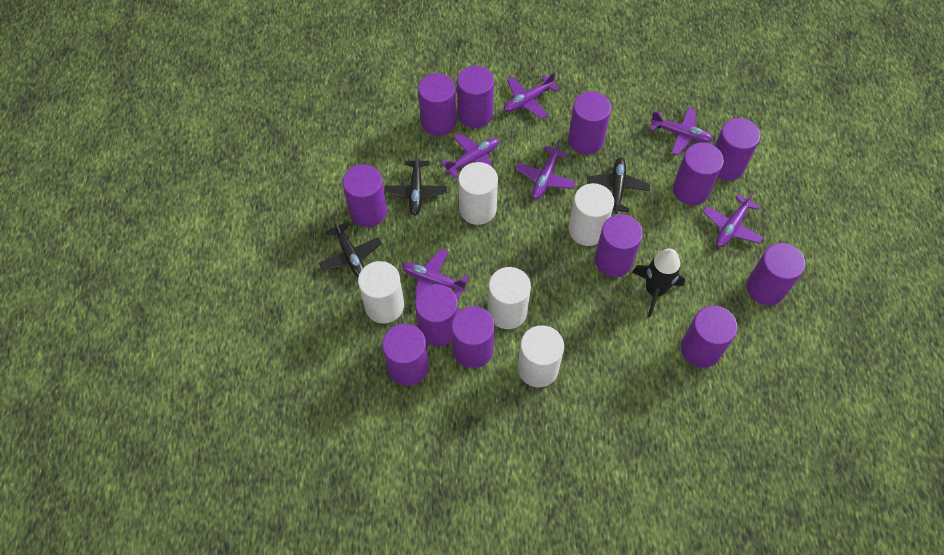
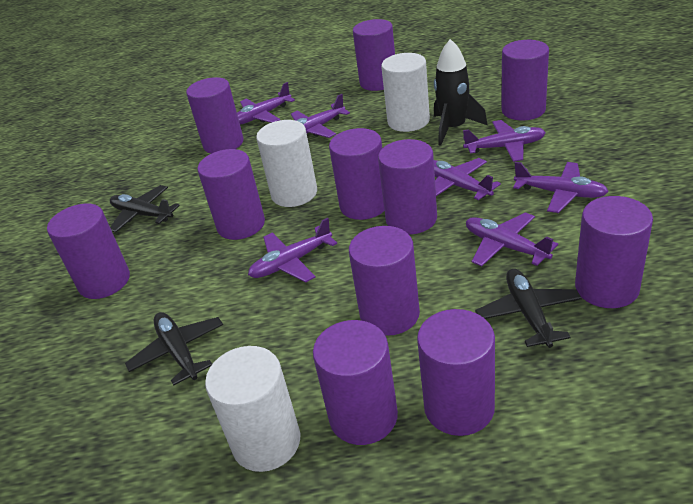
purple cylinder: 12 -> 11
purple plane: 6 -> 7
white cylinder: 5 -> 3

